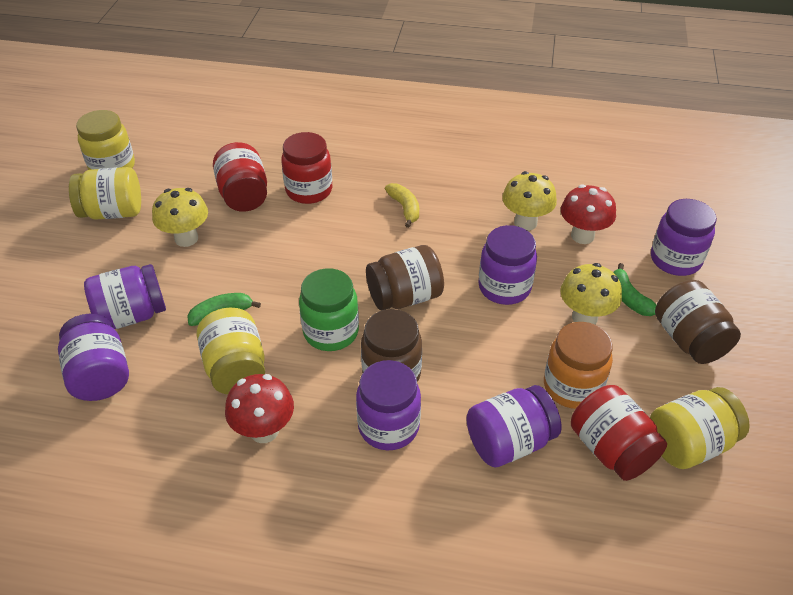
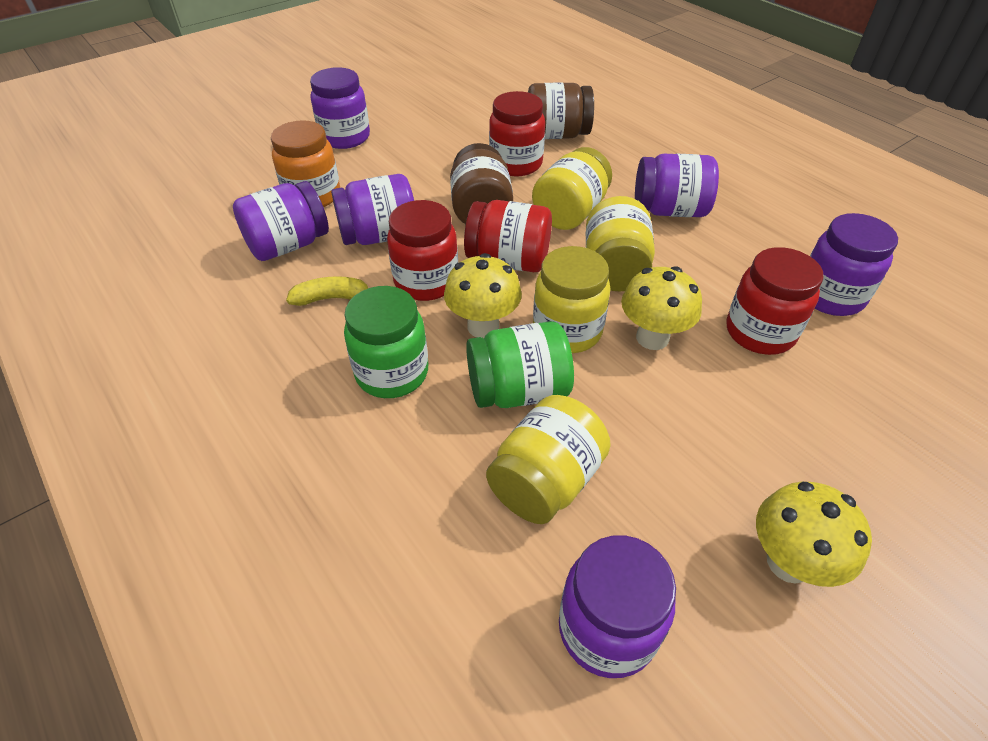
brown jar: 3 -> 2
green banana: 2 -> 0
green jar: 1 -> 2
red jar: 3 -> 4
red mushroom: 2 -> 0

